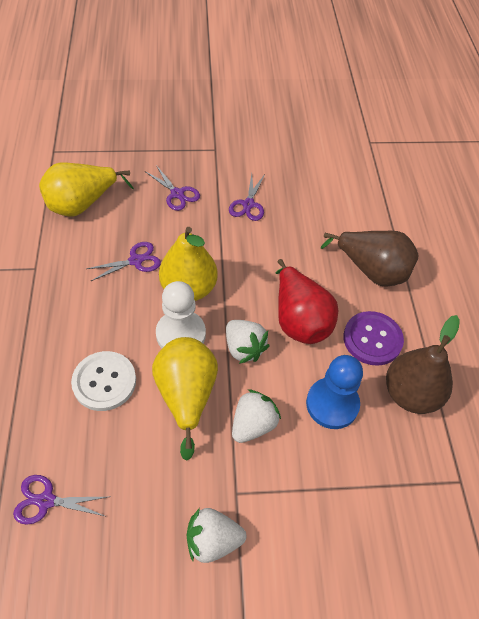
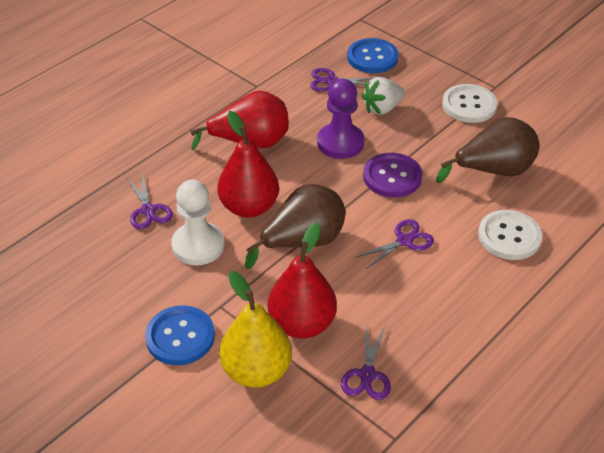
blue button: 0 -> 2
blue pawn: 1 -> 0
purple pawn: 0 -> 1
red pear: 1 -> 3
white button: 1 -> 2
white strawberry: 3 -> 1
yellow pear: 3 -> 1

